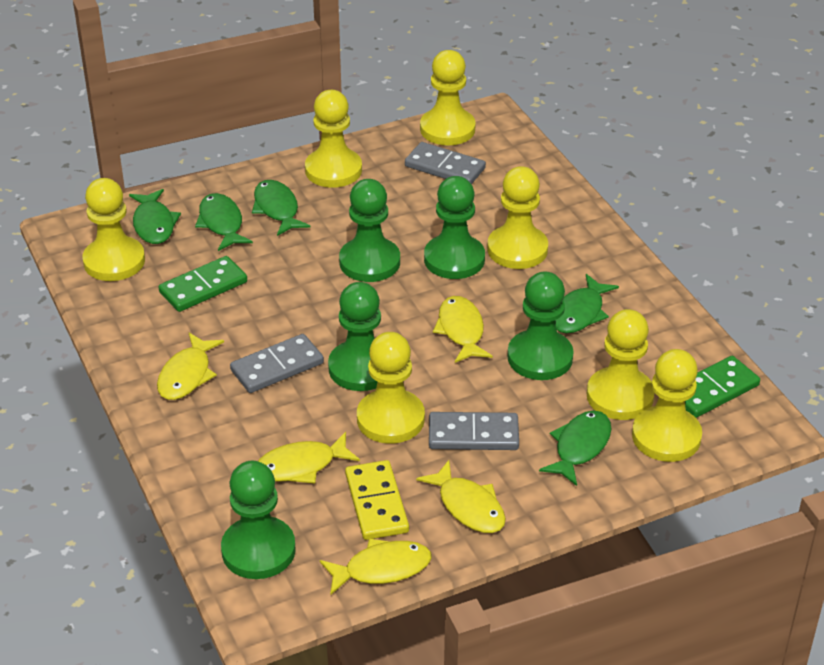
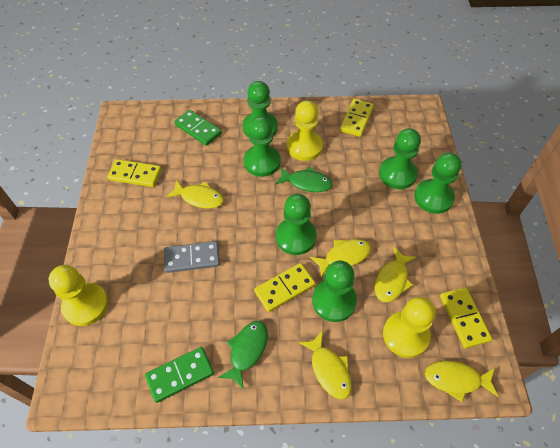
green fish: 5 -> 2
green pawn: 5 -> 6
grey domino: 3 -> 1
yellow domino: 1 -> 4
yellow pawn: 7 -> 3

